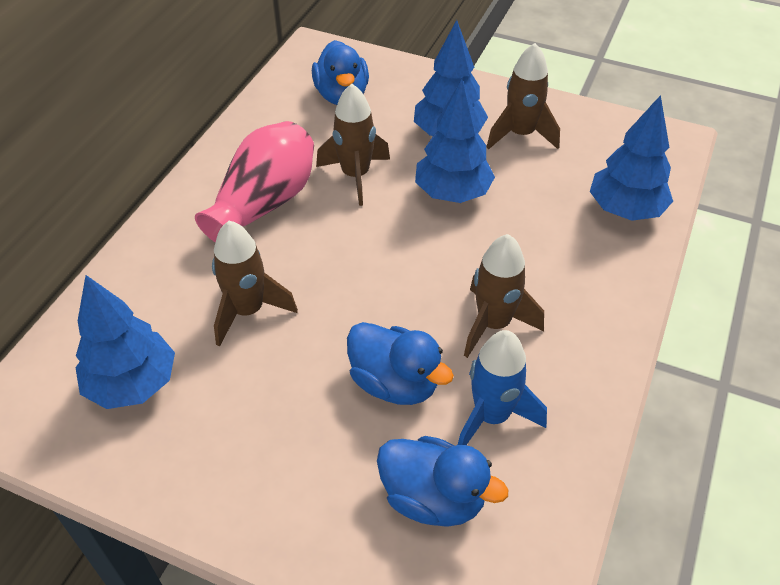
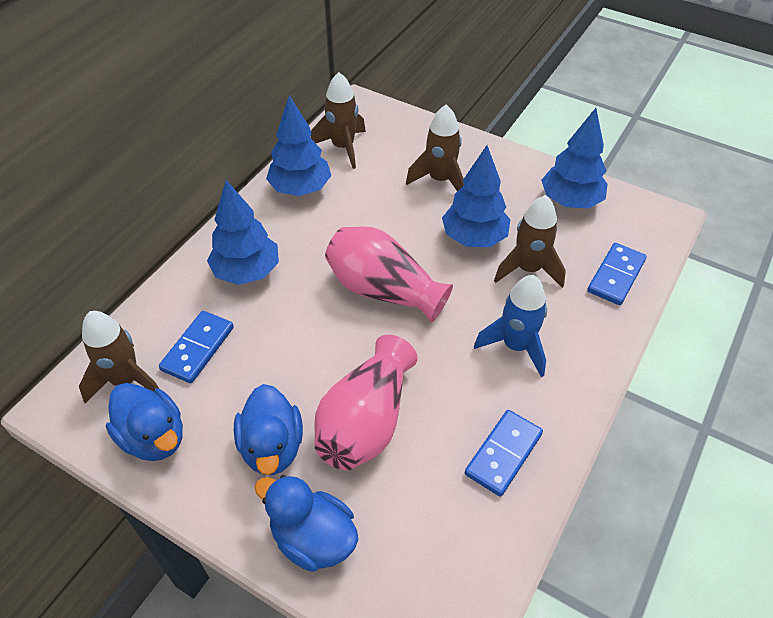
blue domino: 0 -> 3
pink vase: 1 -> 2

